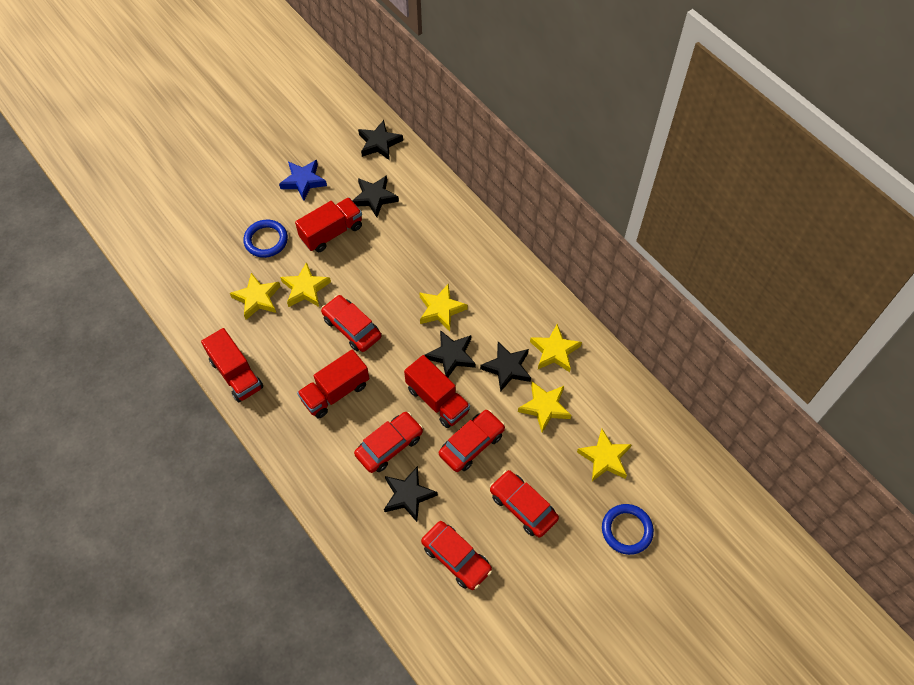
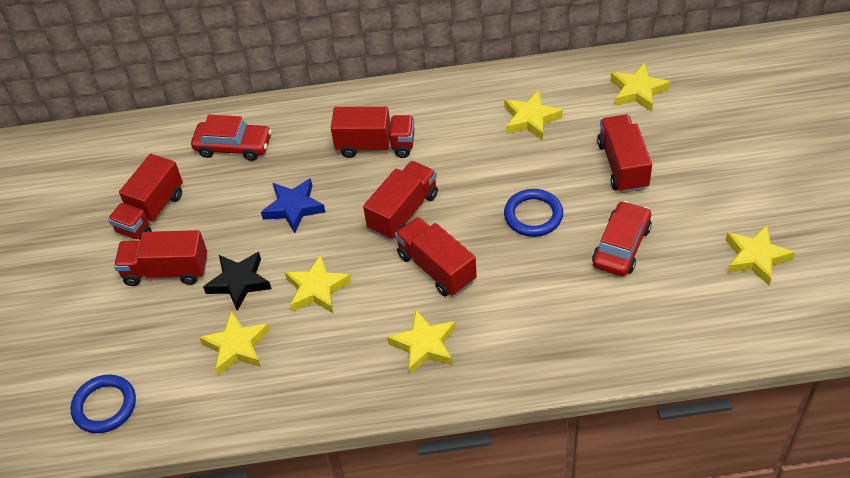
black star: 5 -> 1
red car: 5 -> 2
red truck: 4 -> 6

